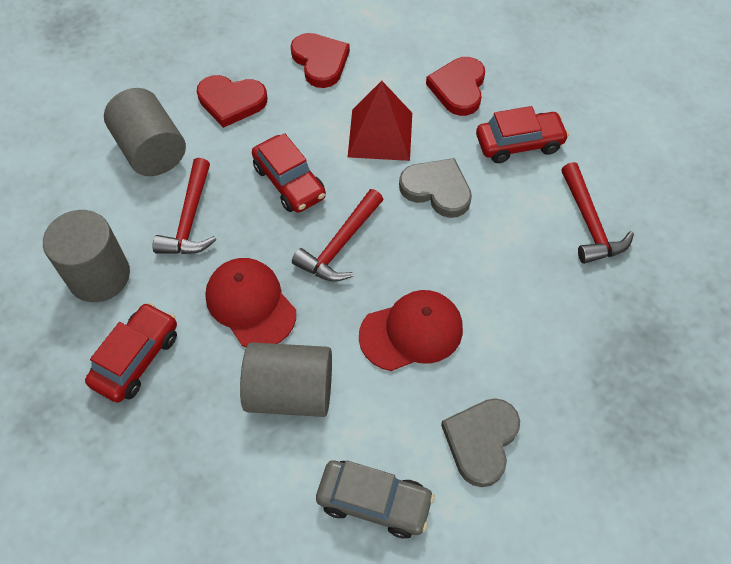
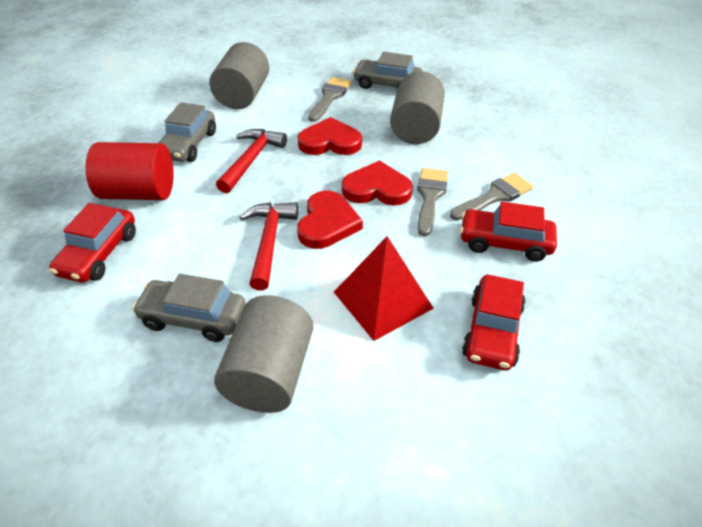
grey brush: 0 -> 3
grey car: 1 -> 3
grey heart: 2 -> 0
red cap: 2 -> 0
red cylinder: 0 -> 1
red hammer: 3 -> 2

